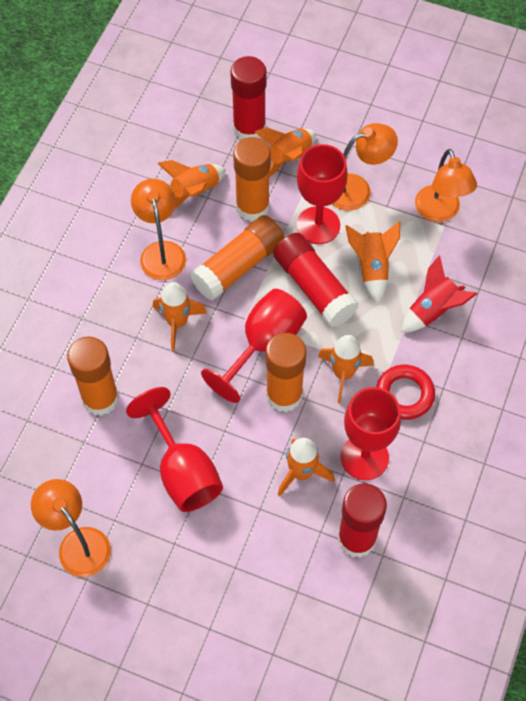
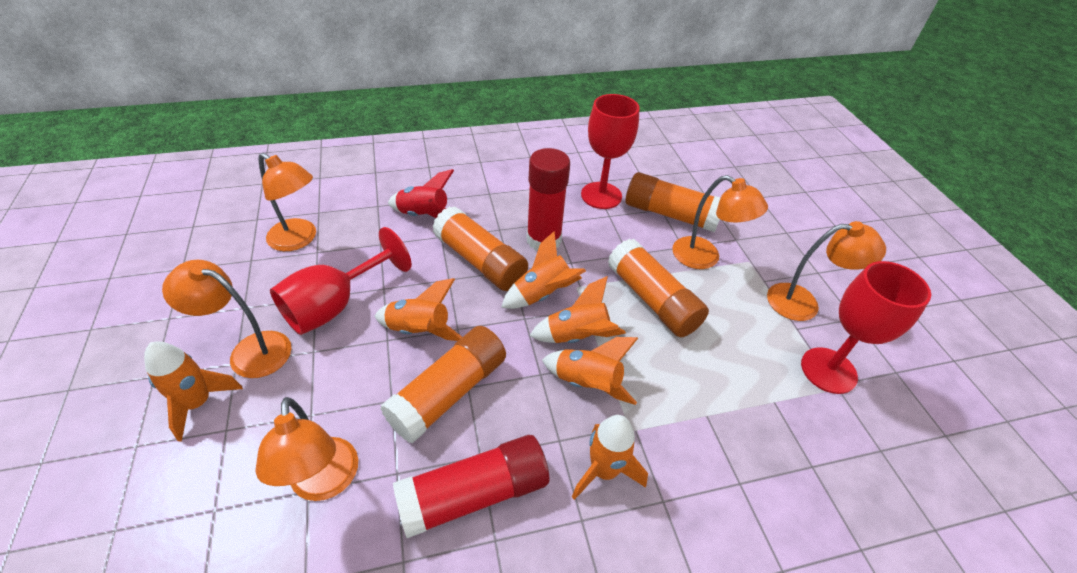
orange lamp: 4 -> 5
red glue stick: 3 -> 2
red goblet: 4 -> 3
red ring: 1 -> 0

